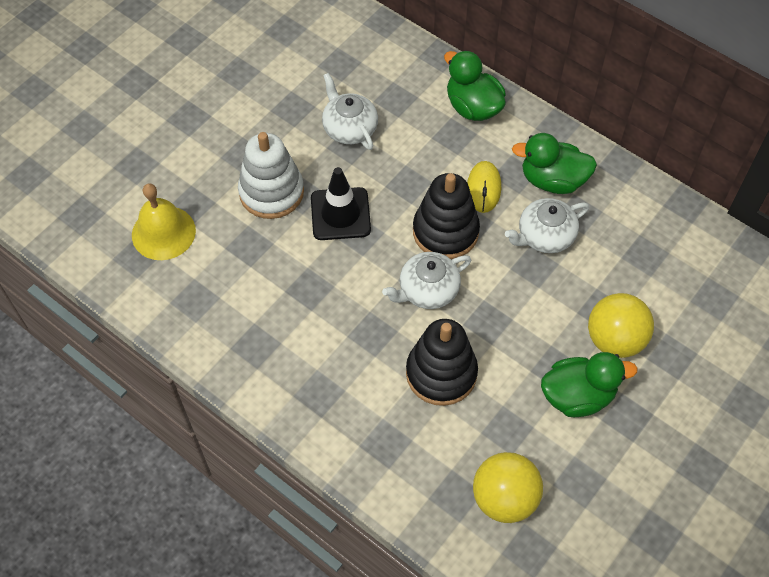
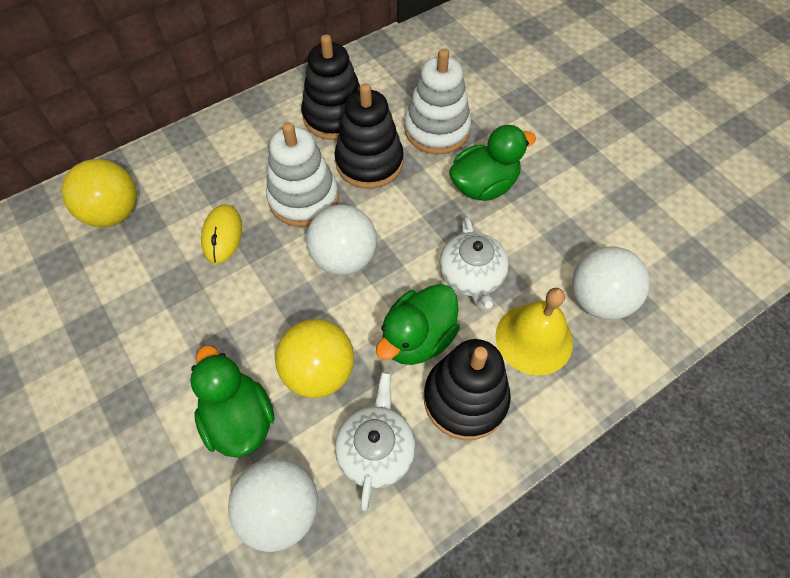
black stacking toy: 2 -> 3
black traffic cone: 1 -> 0
white ball: 0 -> 3
white stacking toy: 1 -> 2
white teapot: 3 -> 2

